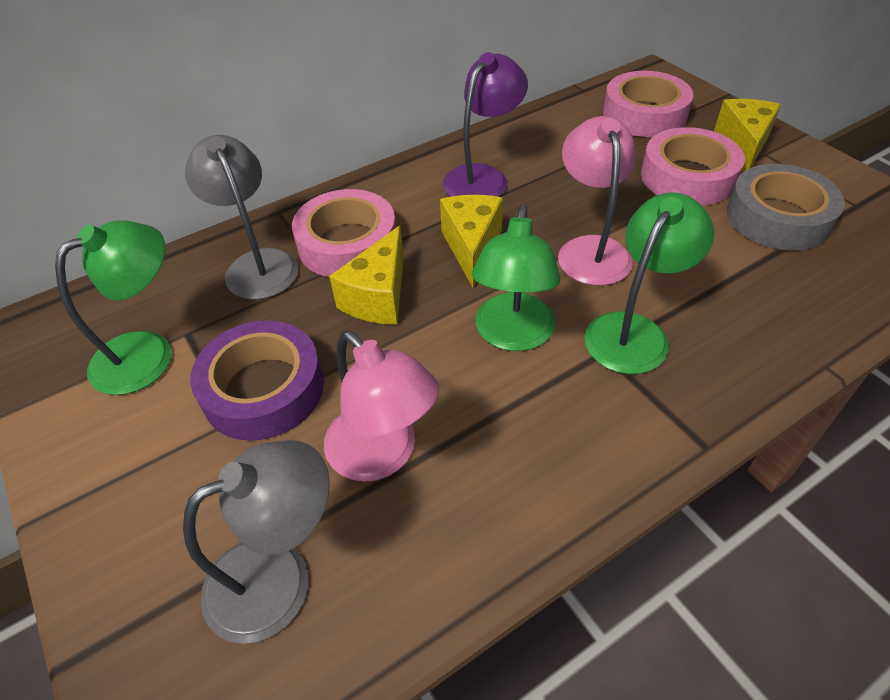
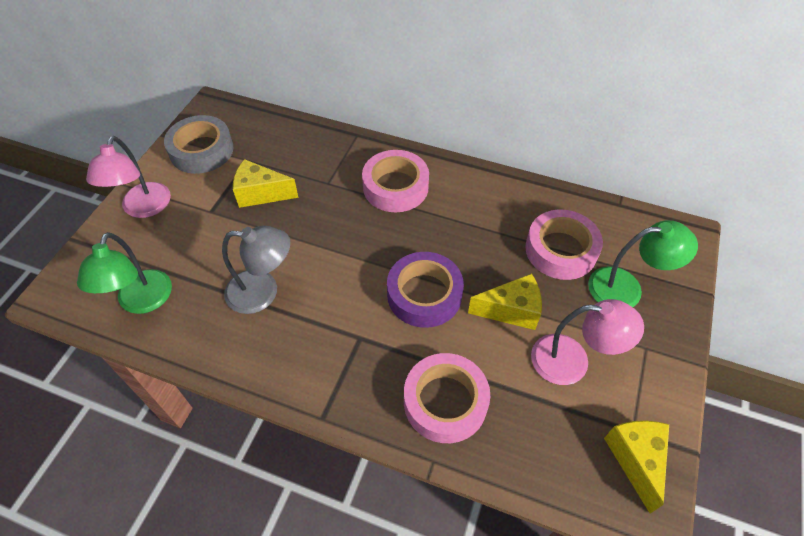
green lamp: 3 -> 2
grey lamp: 2 -> 1
purple lamp: 1 -> 0

